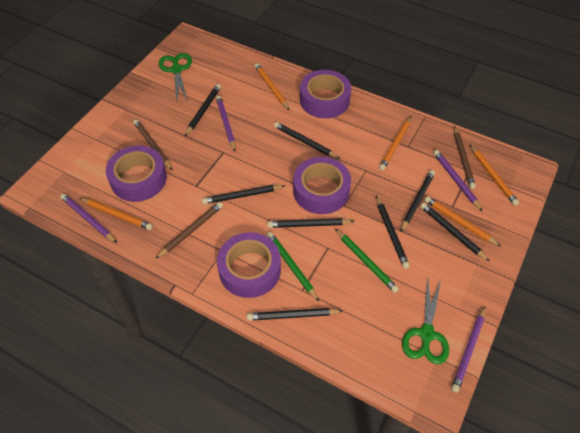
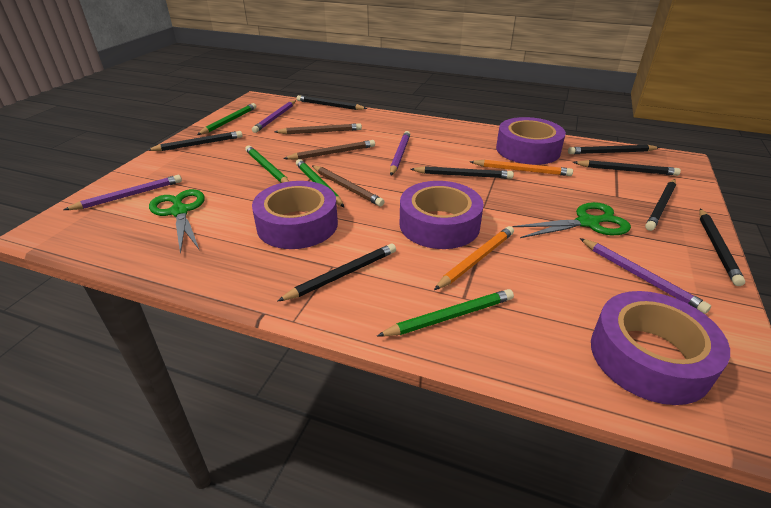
green pencil: 2 -> 4
orange pencil: 5 -> 2

